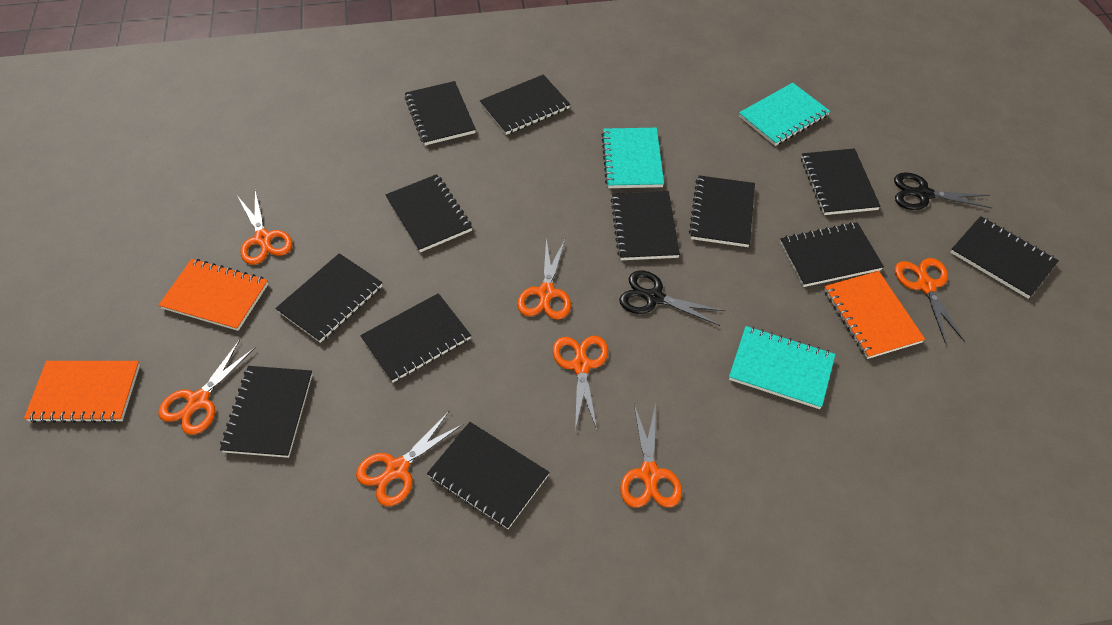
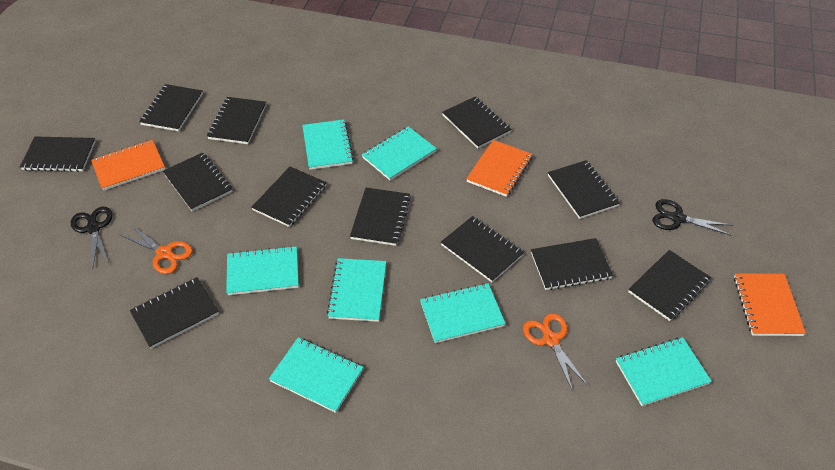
orange scissors: 7 -> 2
turquoise notebook: 3 -> 7

